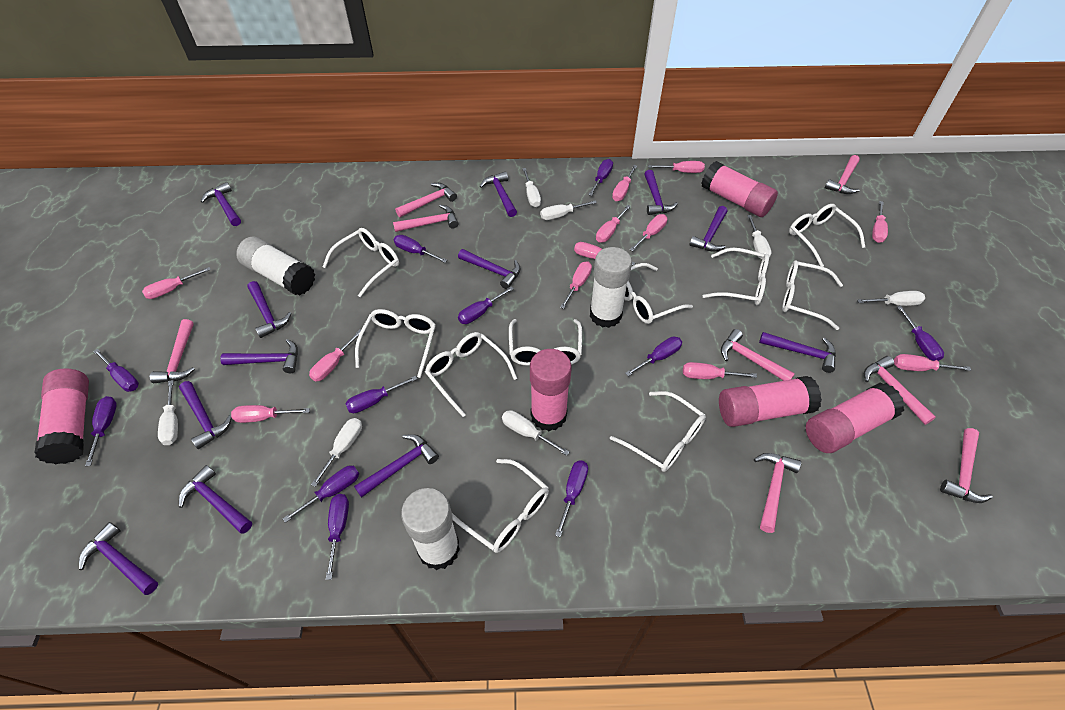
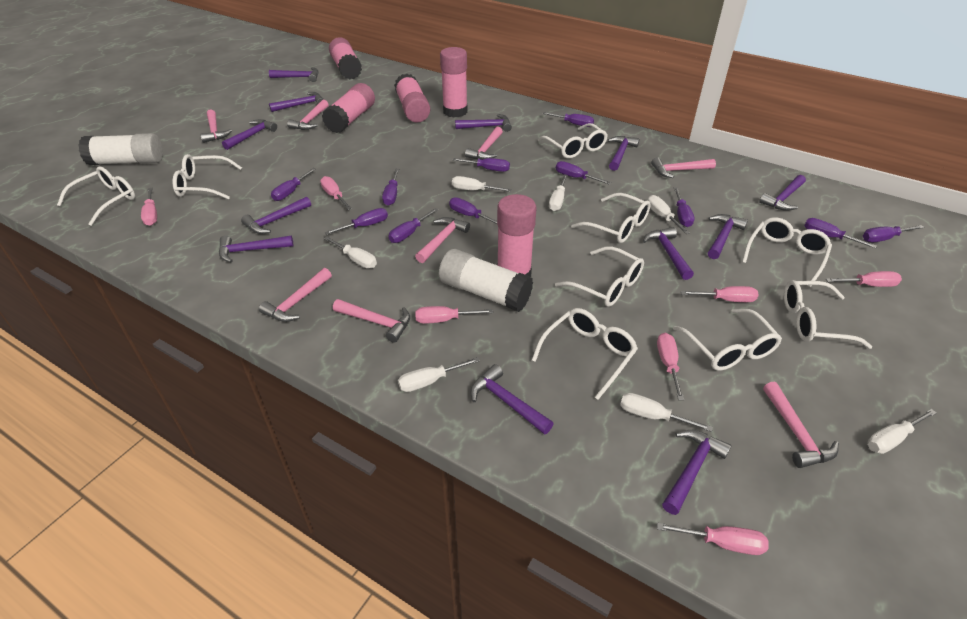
pink screwdriver: 12 -> 7
white glasses: 10 -> 9
white glue stick: 3 -> 2

